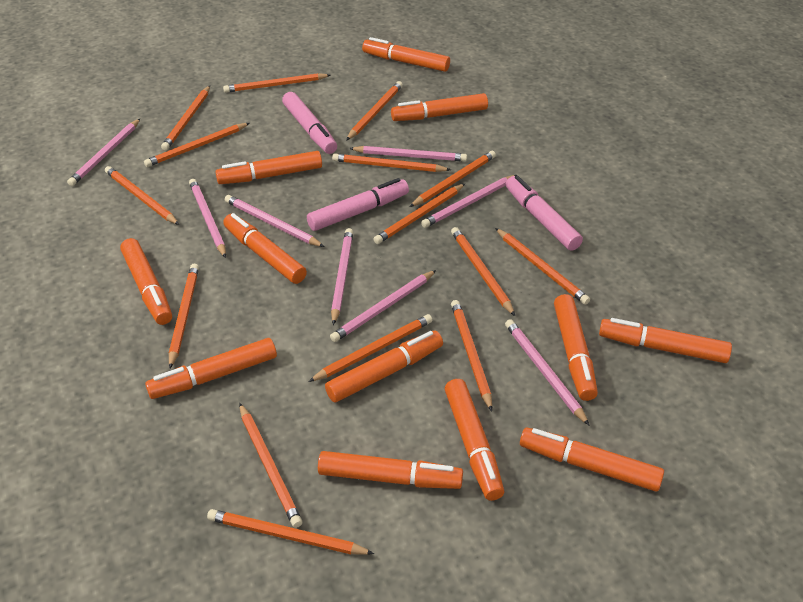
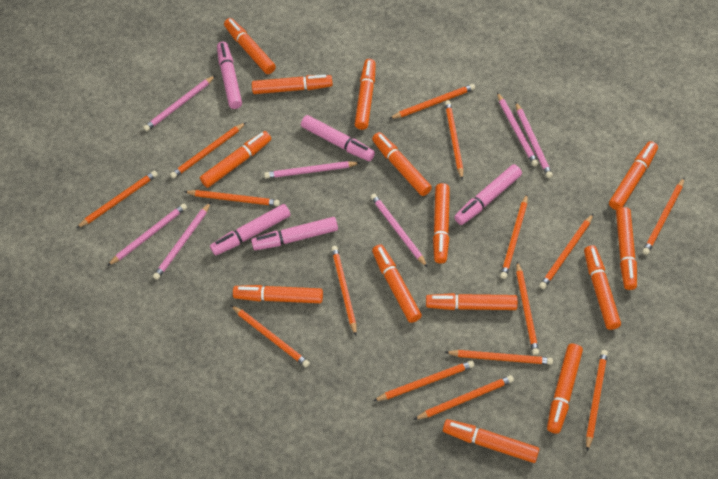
orange marker: 12 -> 14
pink marker: 3 -> 5
pink pencil: 8 -> 7

